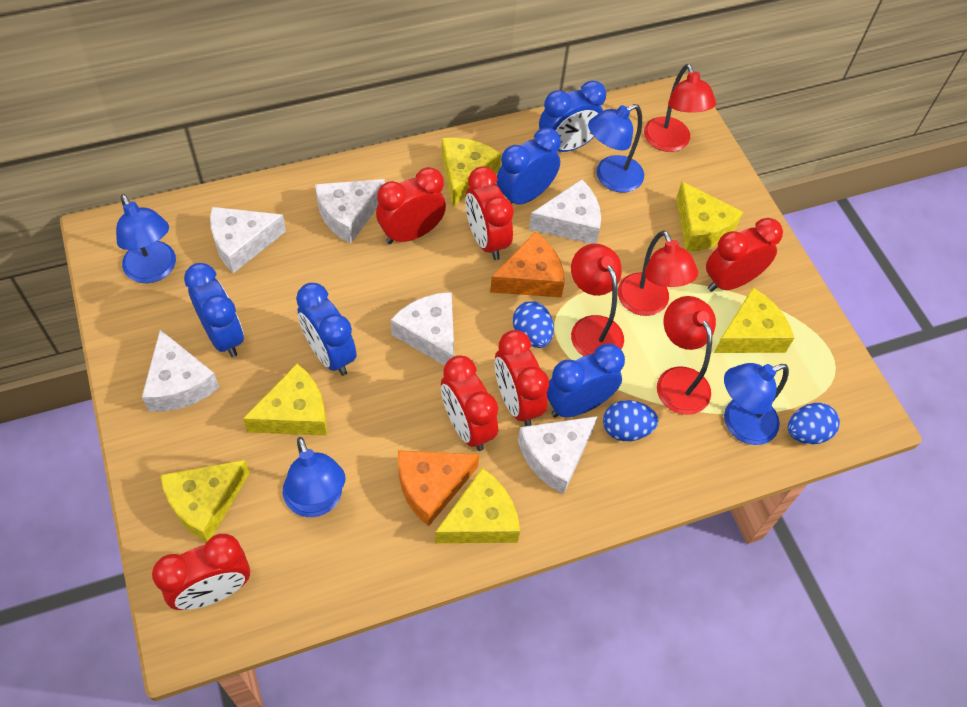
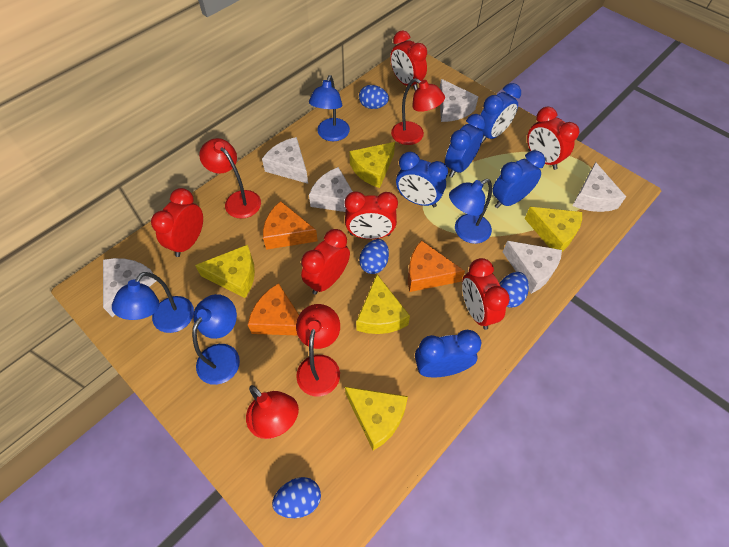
blue egg: 3 -> 4
orange cheese: 2 -> 3
yellow cheese: 6 -> 5

